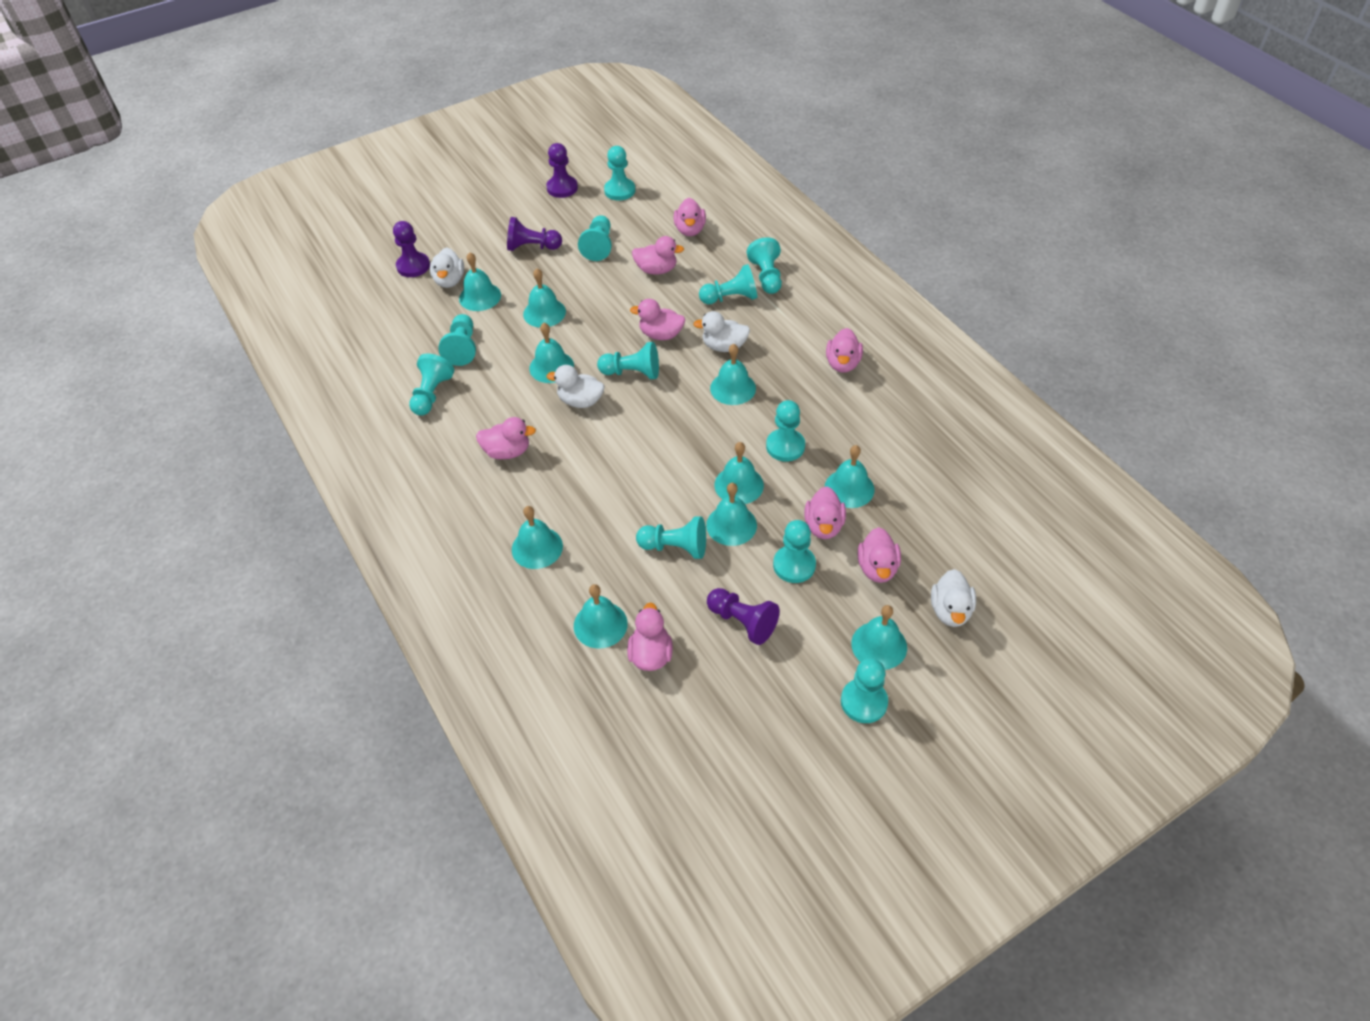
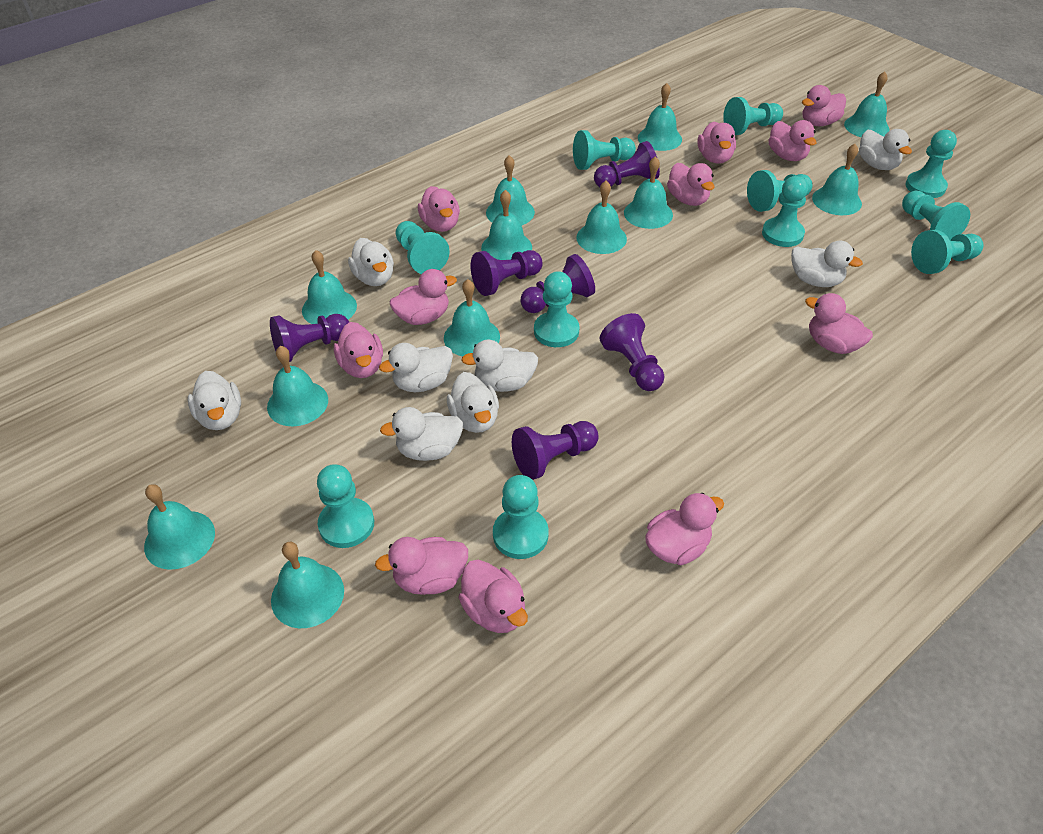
pink duck: 8 -> 11
purple pawn: 4 -> 6
turquoise bell: 10 -> 12
white duck: 4 -> 8

